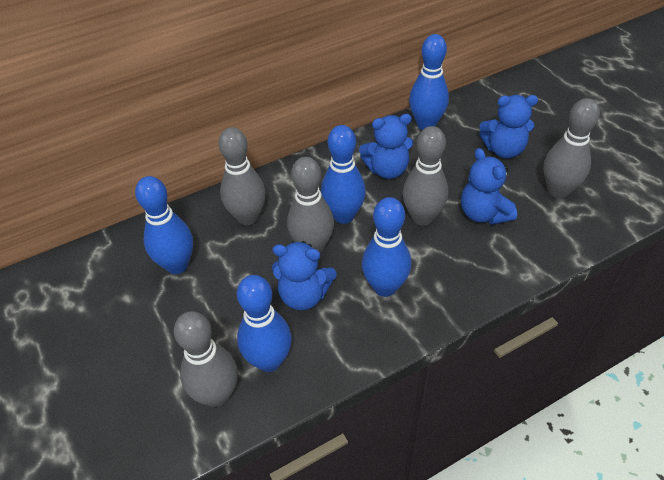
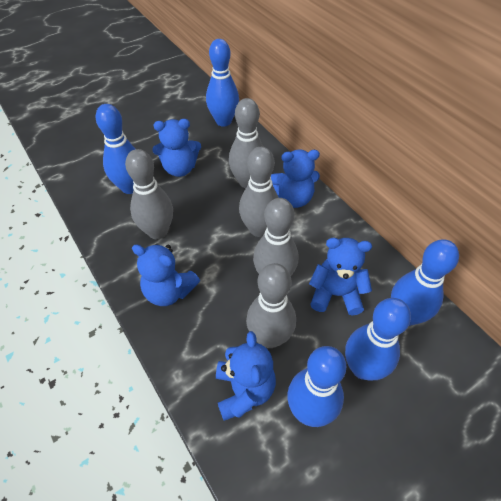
blue teddy bear: 4 -> 5

